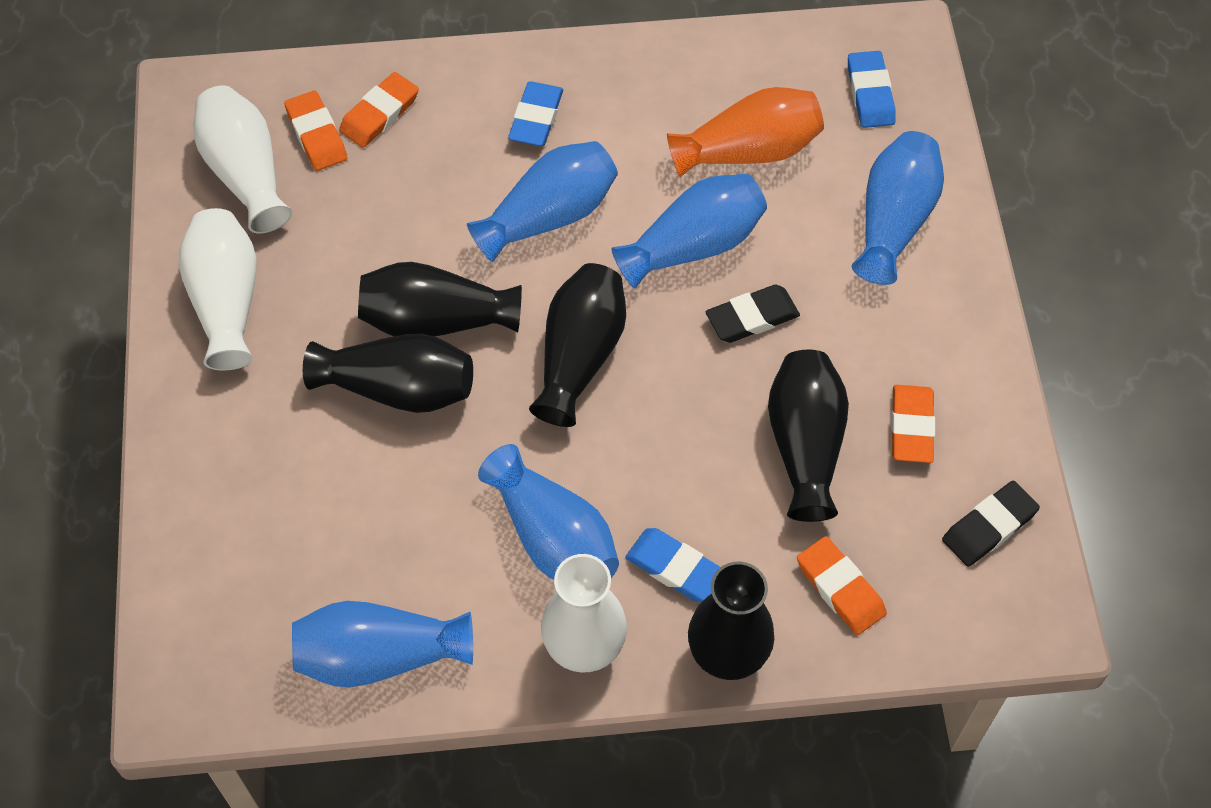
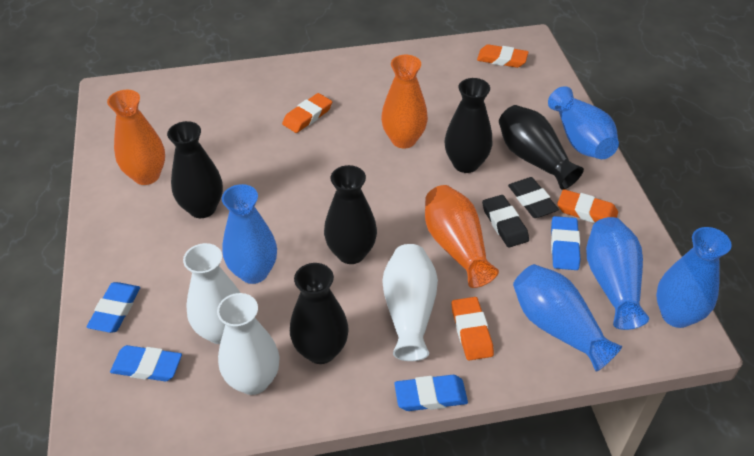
blue eraser: 3 -> 4
orange vase: 1 -> 3

